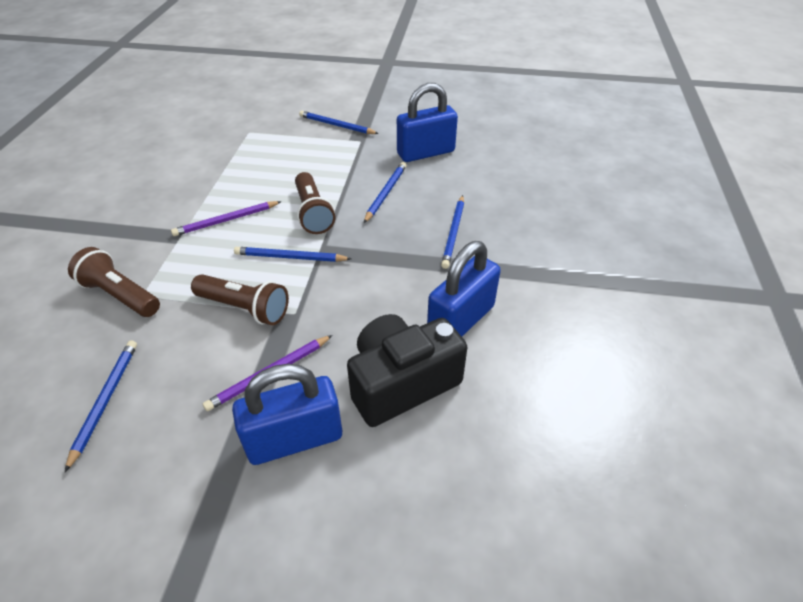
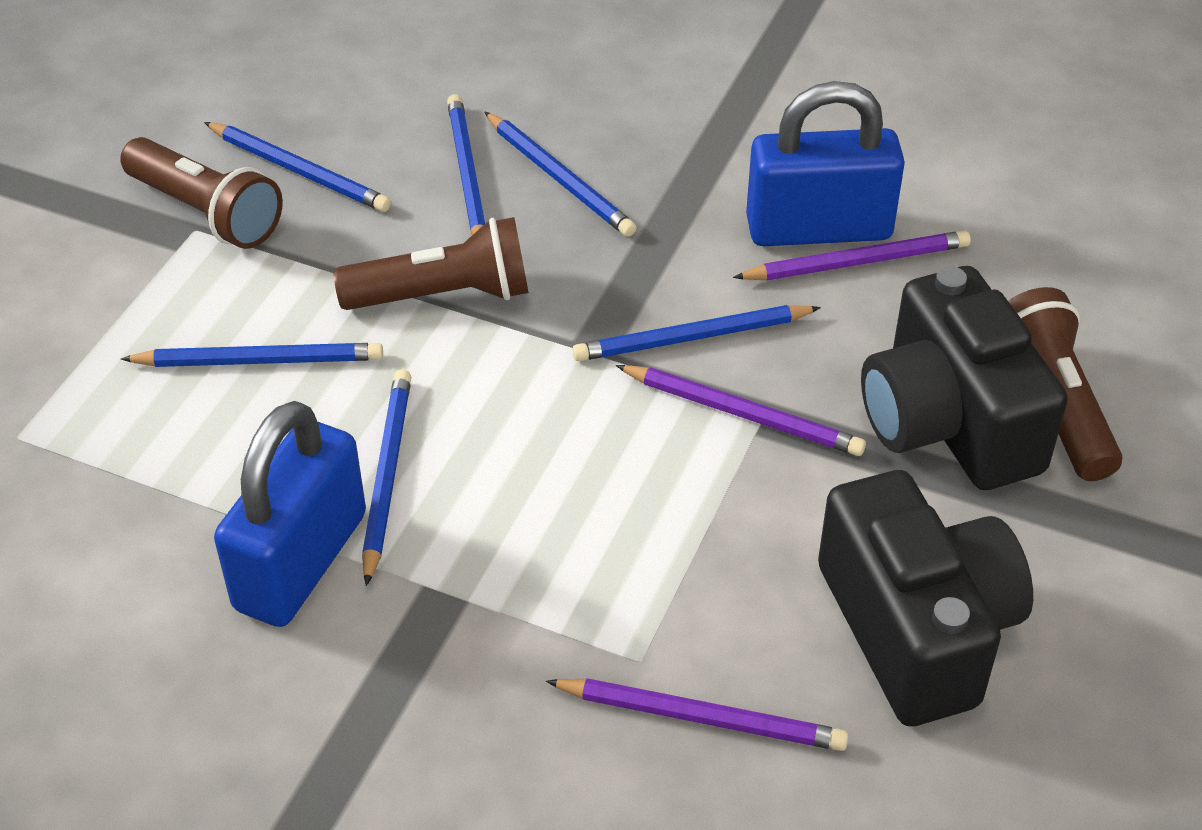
black camera: 1 -> 2
blue padlock: 3 -> 2
blue pencil: 5 -> 6
purple pencil: 2 -> 3

